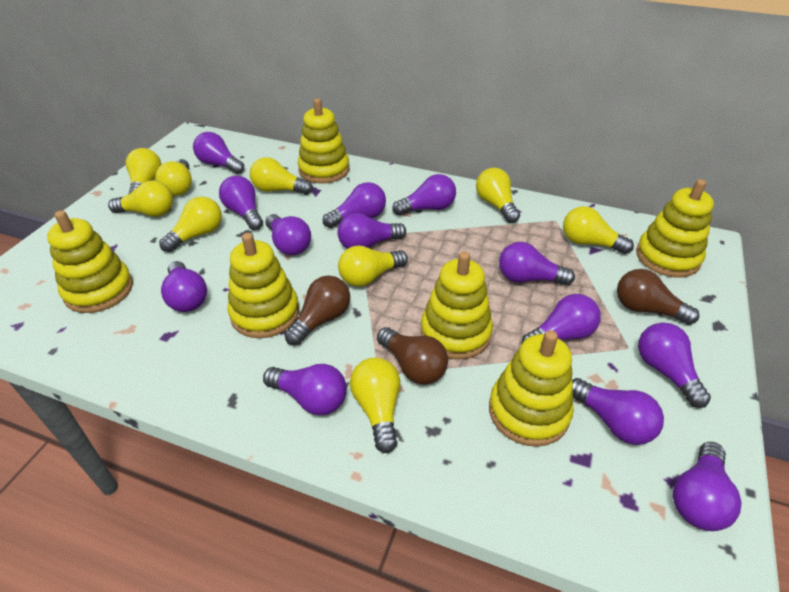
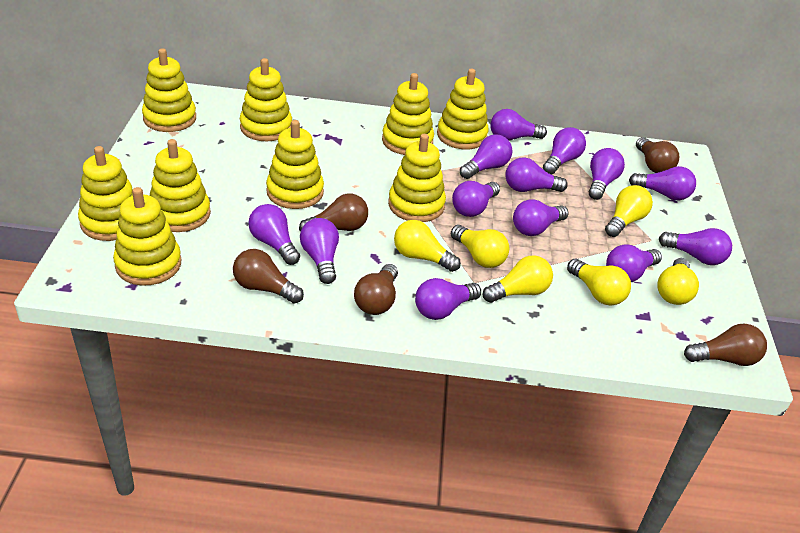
brown light bulb: 3 -> 5
yellow light bulb: 9 -> 6
yellow stacking toy: 6 -> 9

